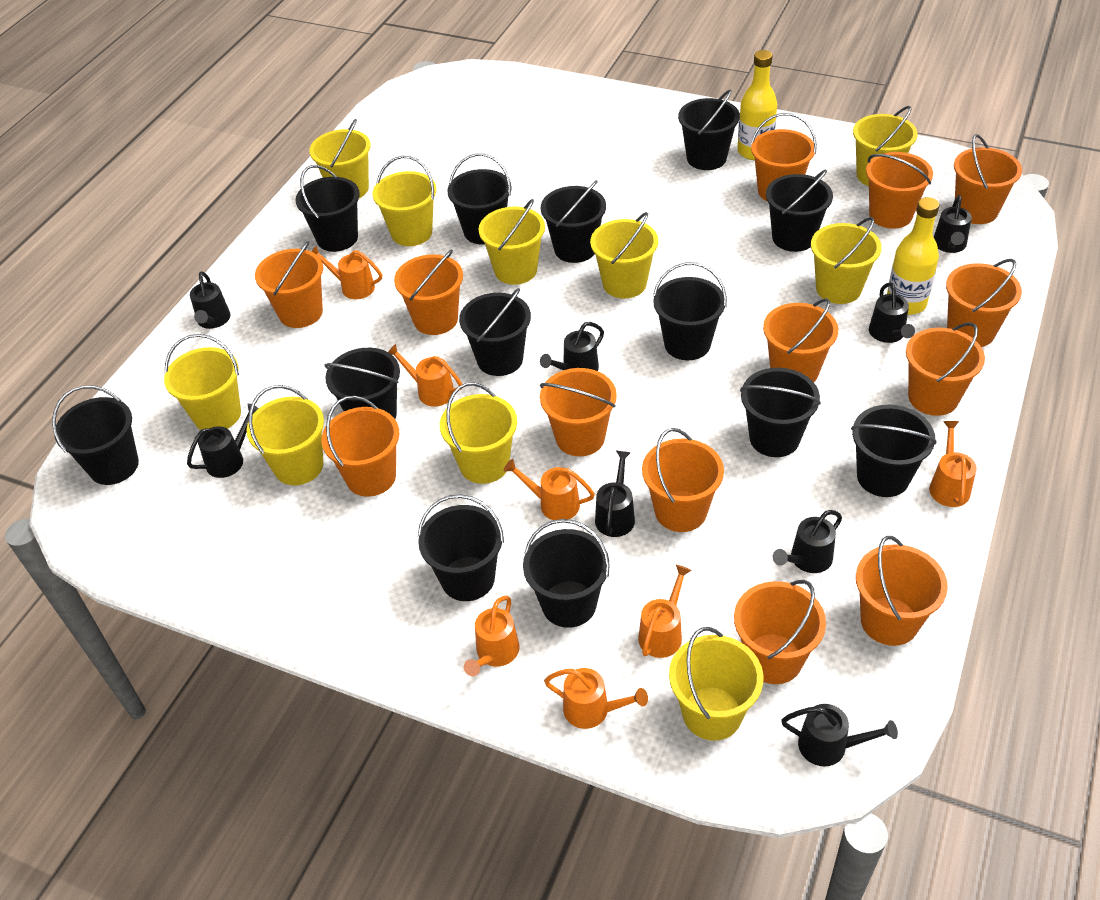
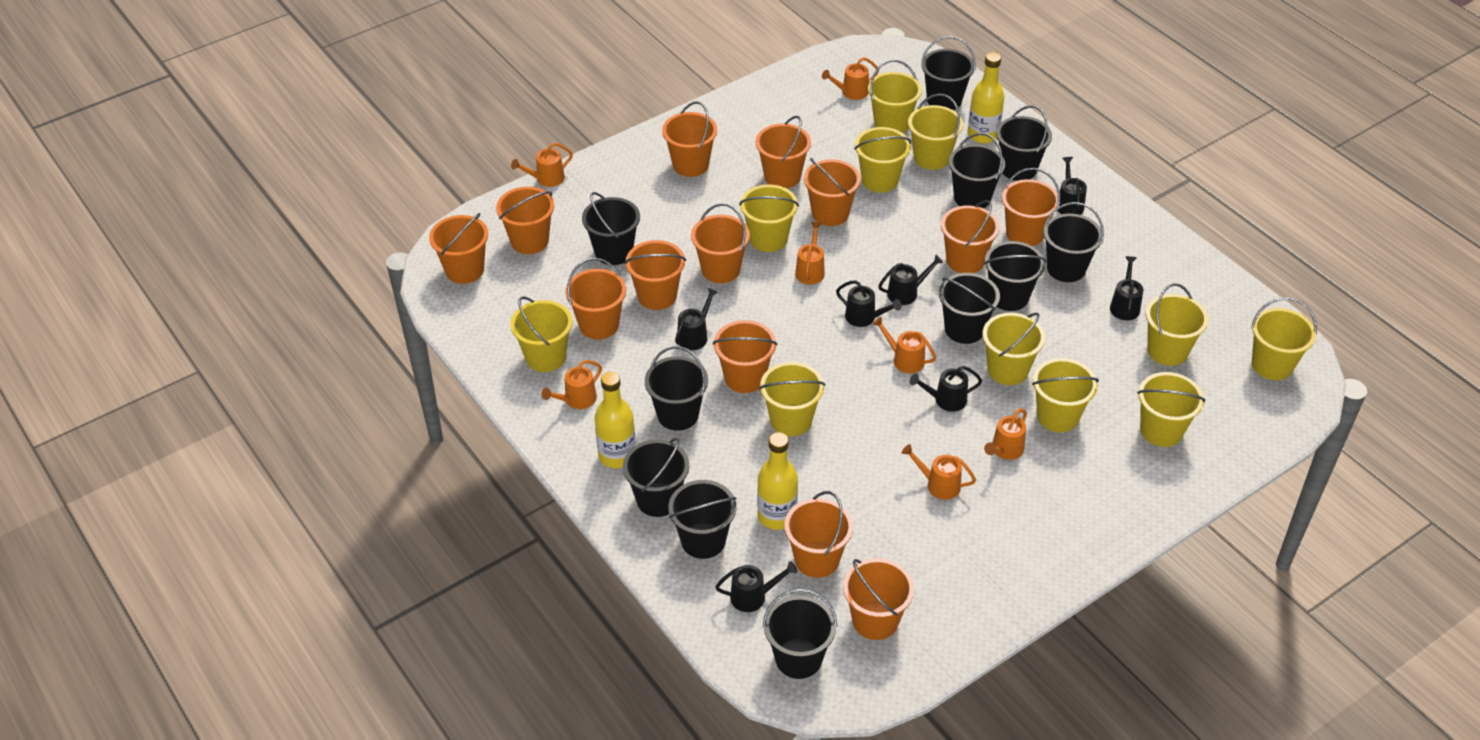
black bucket: 13 -> 11
black watering can: 8 -> 7
yellow bottle: 2 -> 3
yellow bucket: 10 -> 11

